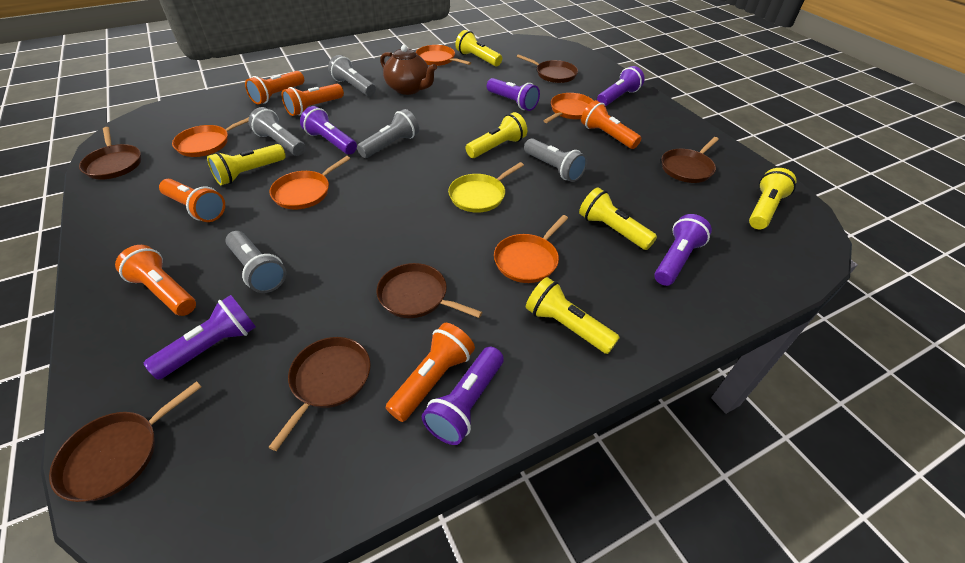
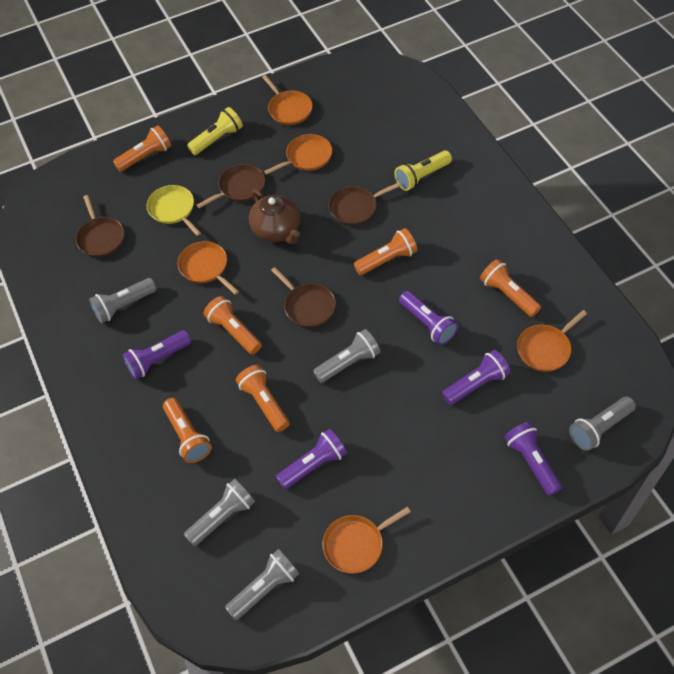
brown pan: 6 -> 4
purple flashlight: 6 -> 5
yellow flashlight: 6 -> 2

